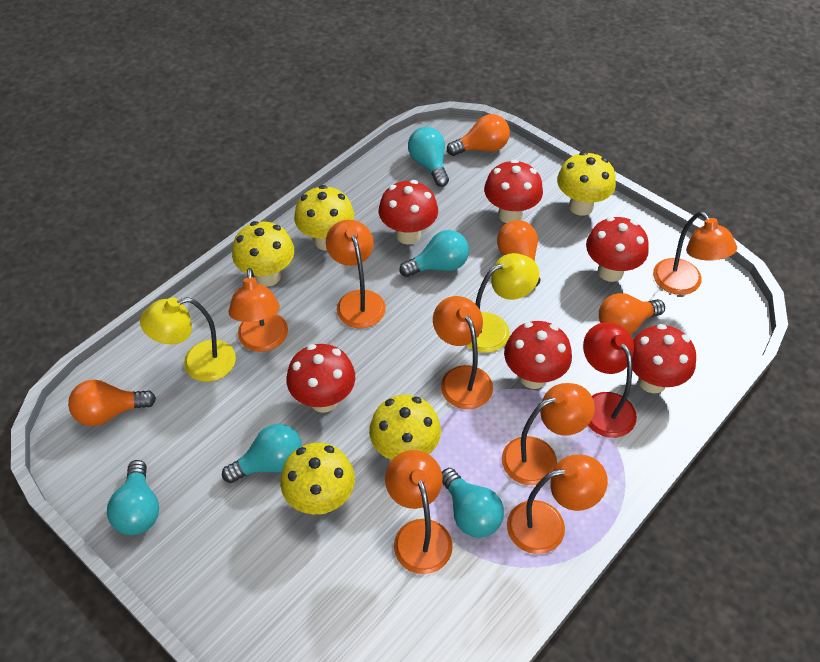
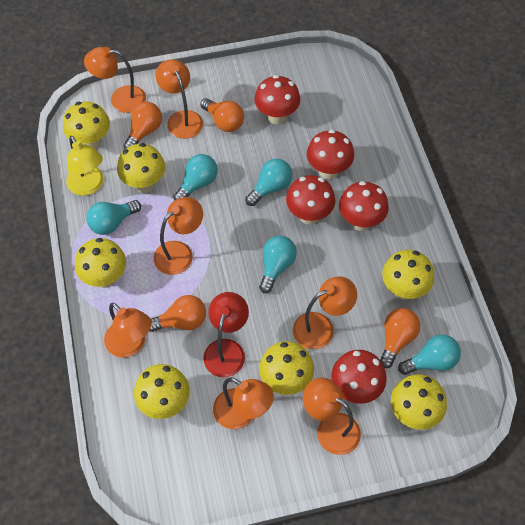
red mushroom: 6 -> 5
yellow lamp: 2 -> 1
yellow mushroom: 5 -> 7

